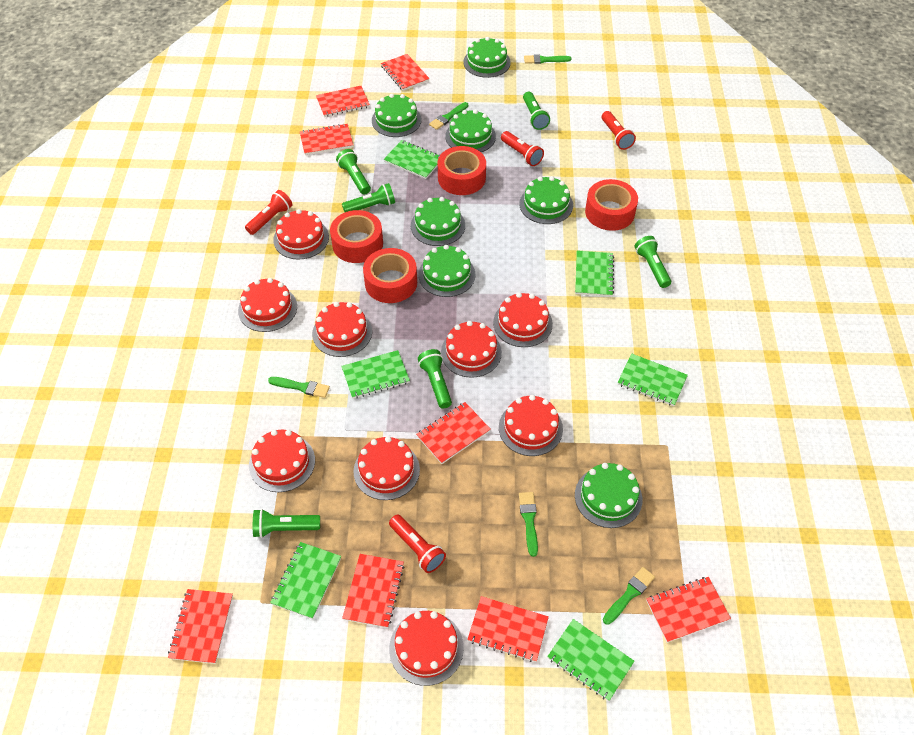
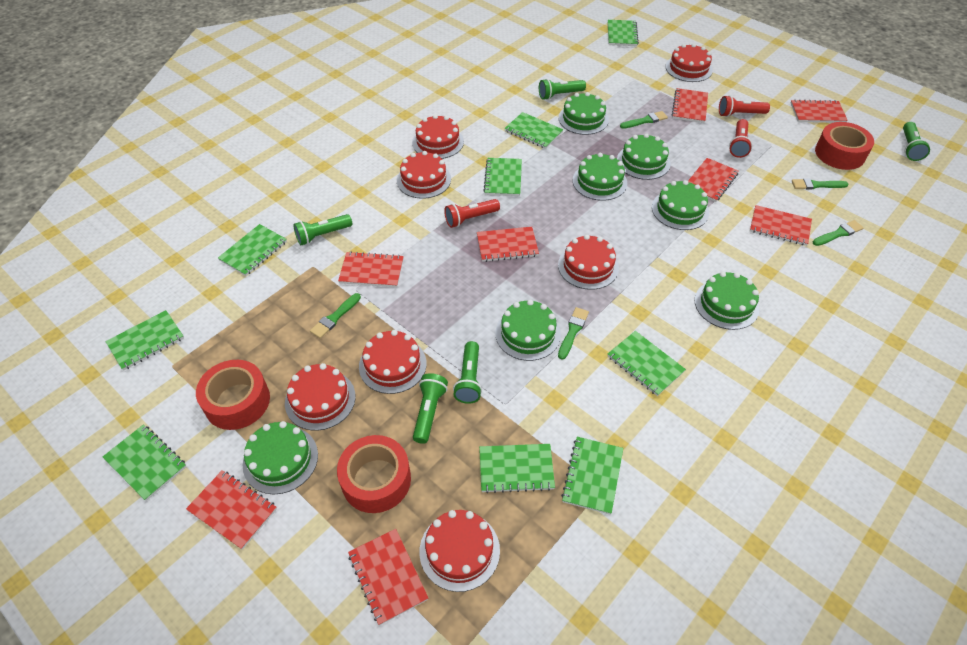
green flashlight: 6 -> 5
green notebook: 6 -> 9
red cake: 9 -> 7
red flashlight: 4 -> 3
red tape: 4 -> 3

